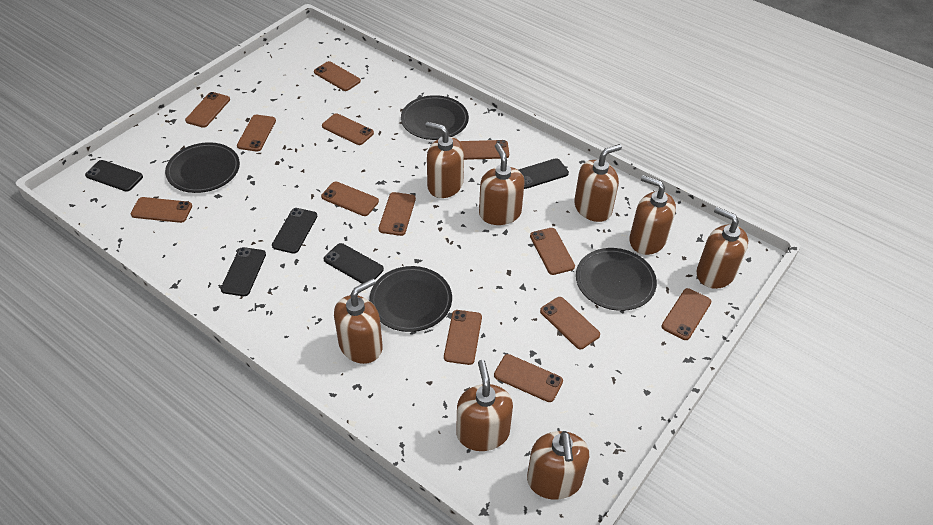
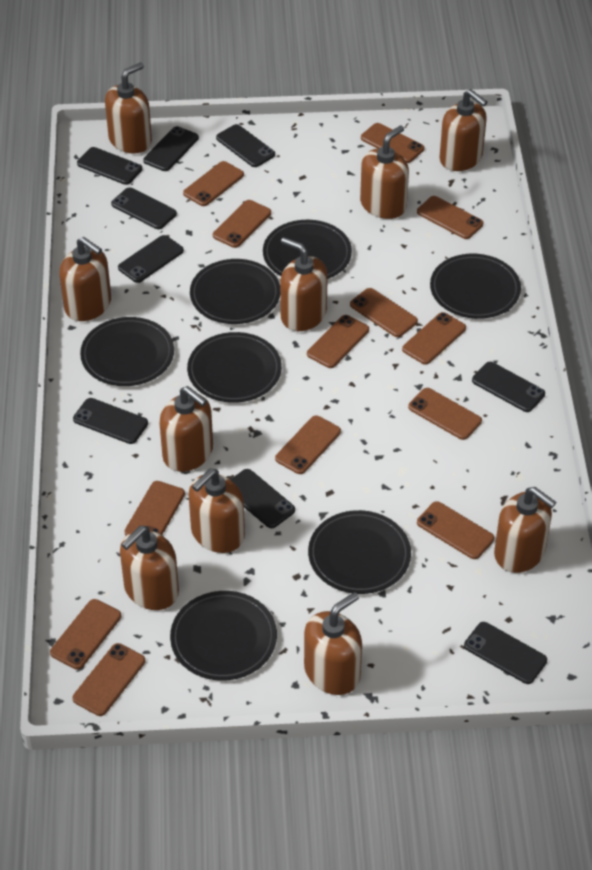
black phone: 5 -> 9
black plate: 4 -> 7
brown soap dispenser: 8 -> 10

